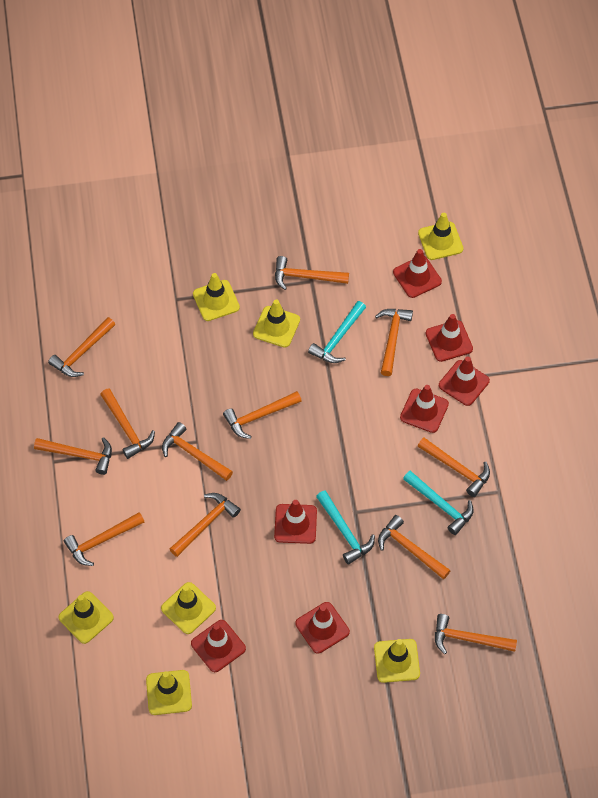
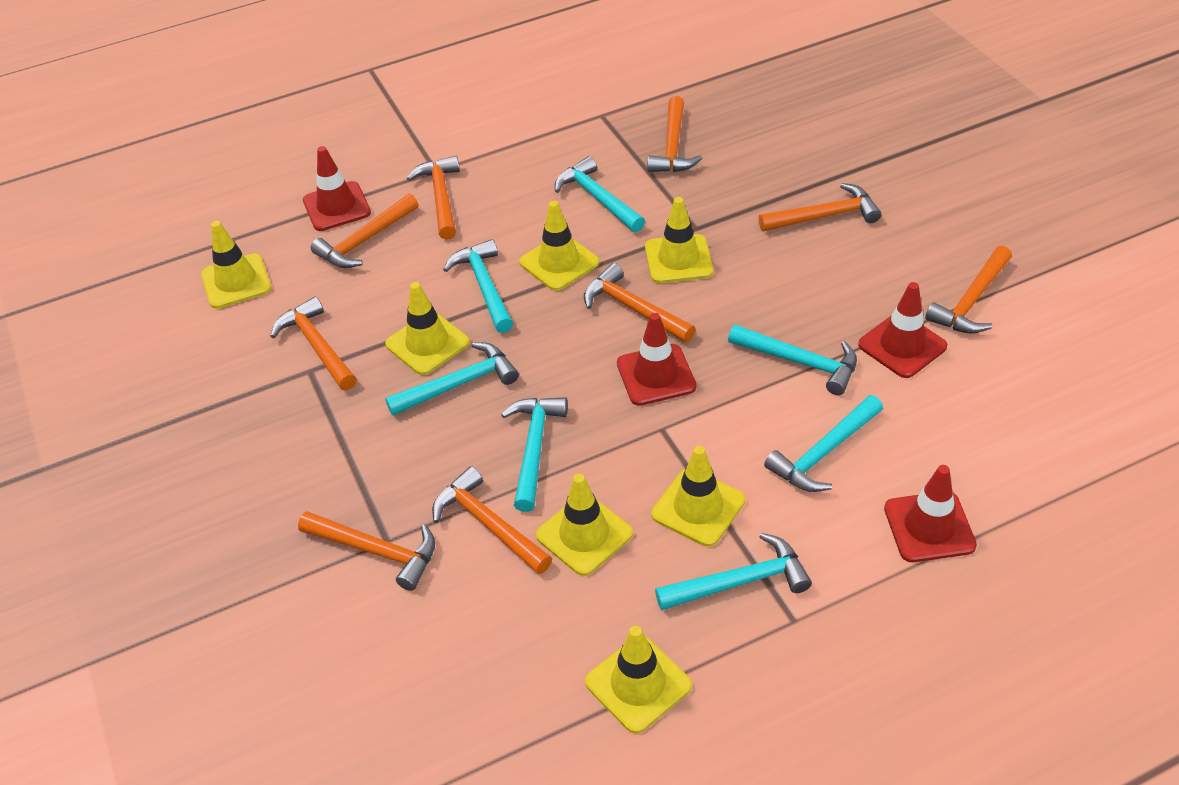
orange hammer: 12 -> 9
red traffic cone: 7 -> 4
turquoise hammer: 3 -> 7

